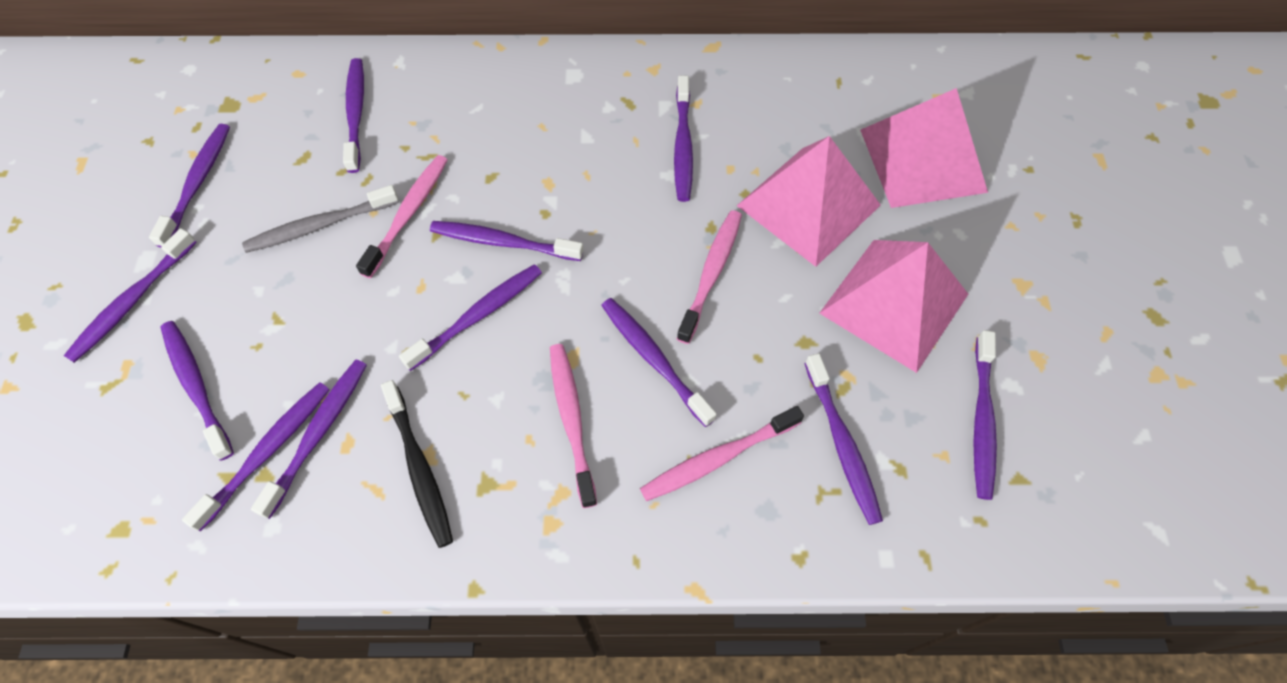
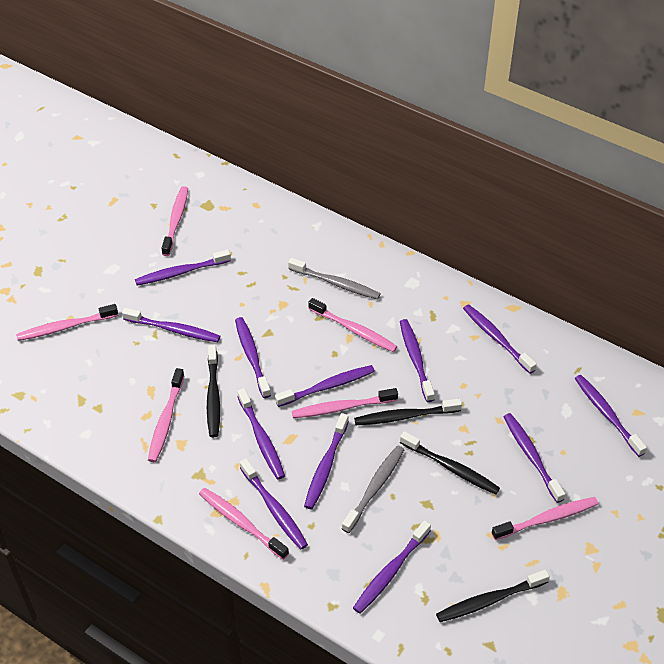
black toothbrush: 1 -> 4
grey toothbrush: 1 -> 2
pink pyramid: 3 -> 0
pink toothbrush: 4 -> 7

